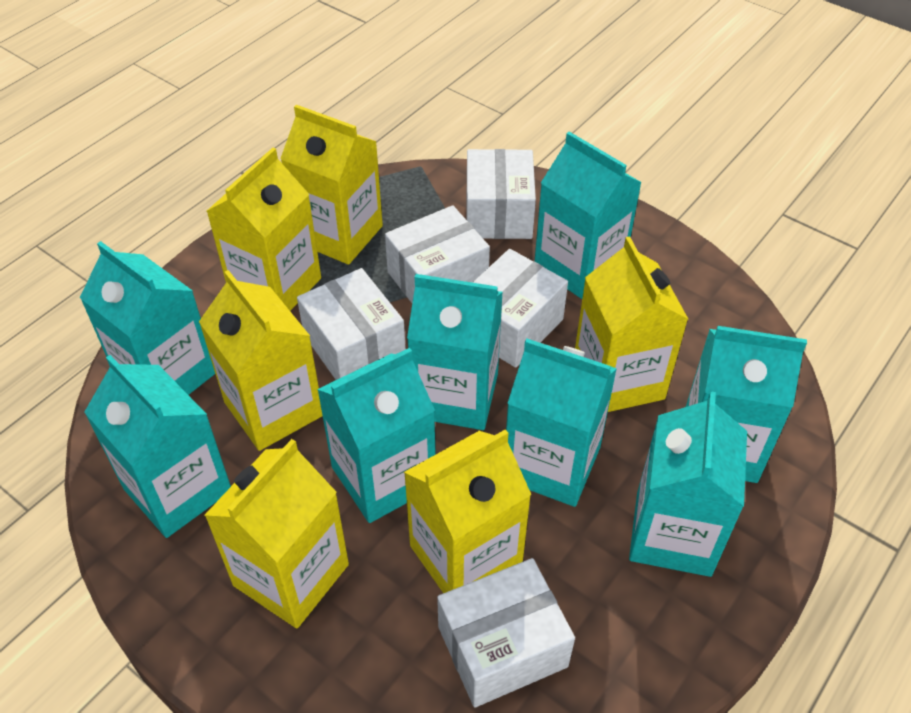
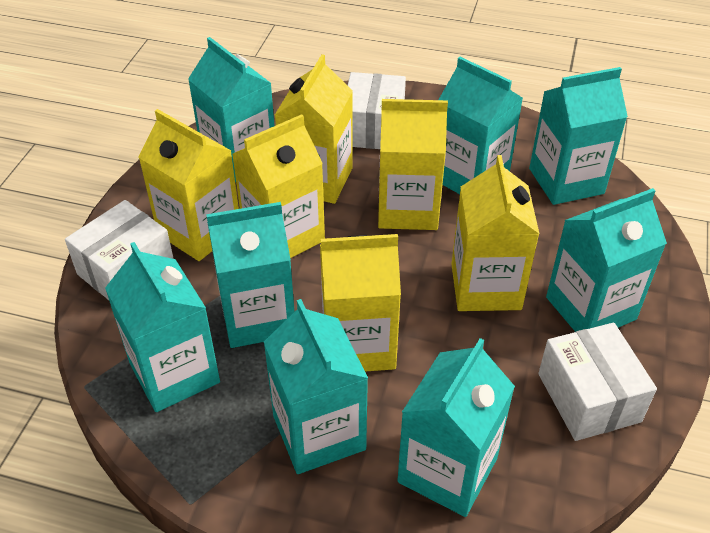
white box: 5 -> 3

